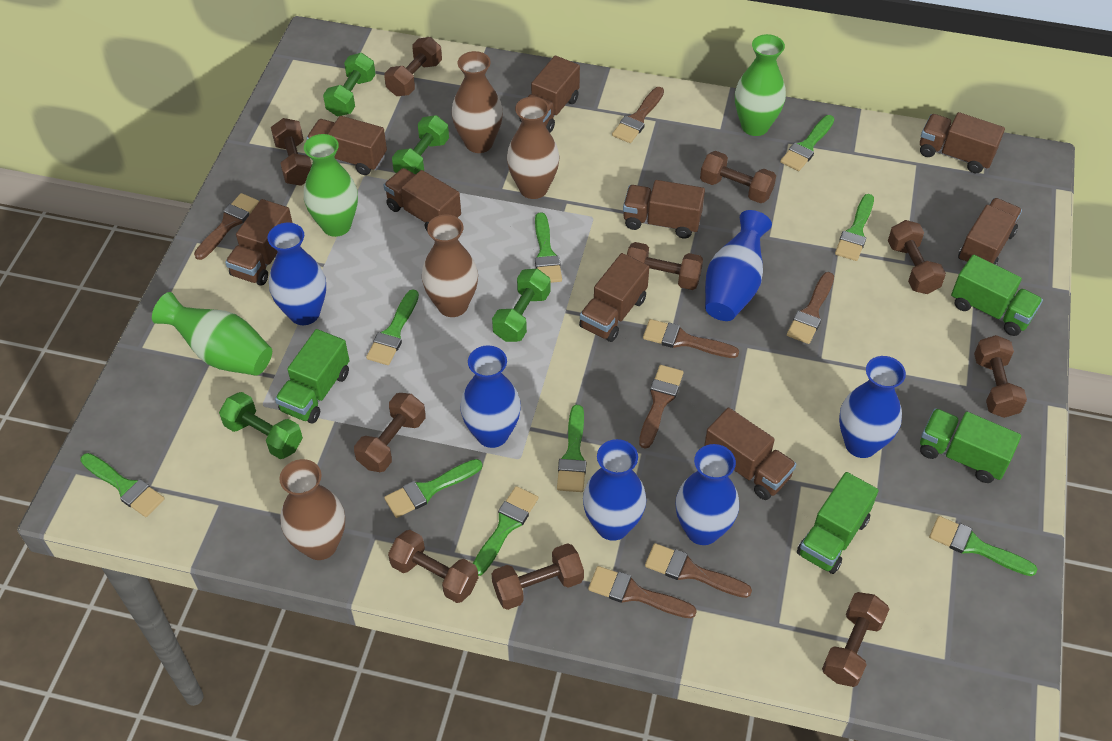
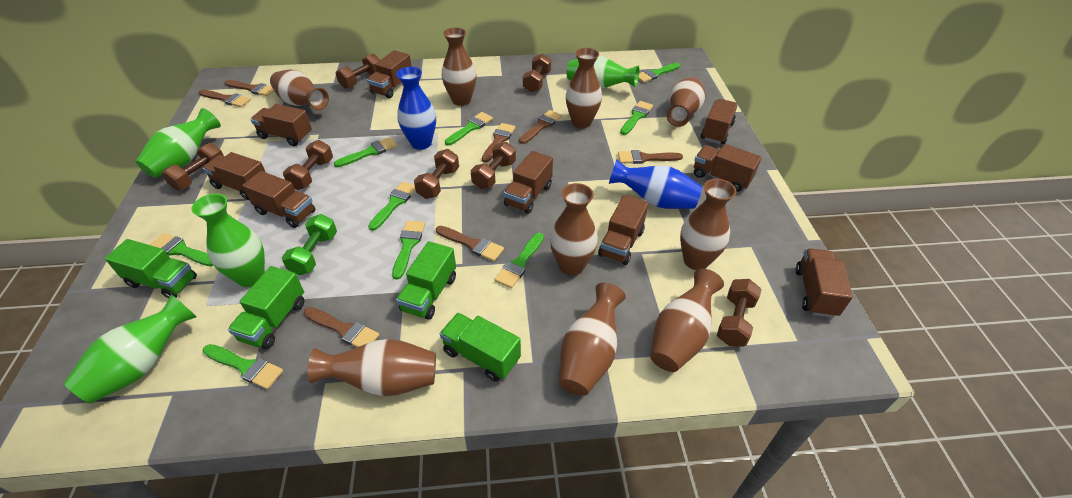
blue vase: 6 -> 2
brown dumbbell: 10 -> 7
brown vase: 4 -> 9
green dumbbell: 4 -> 1
green vase: 3 -> 4

